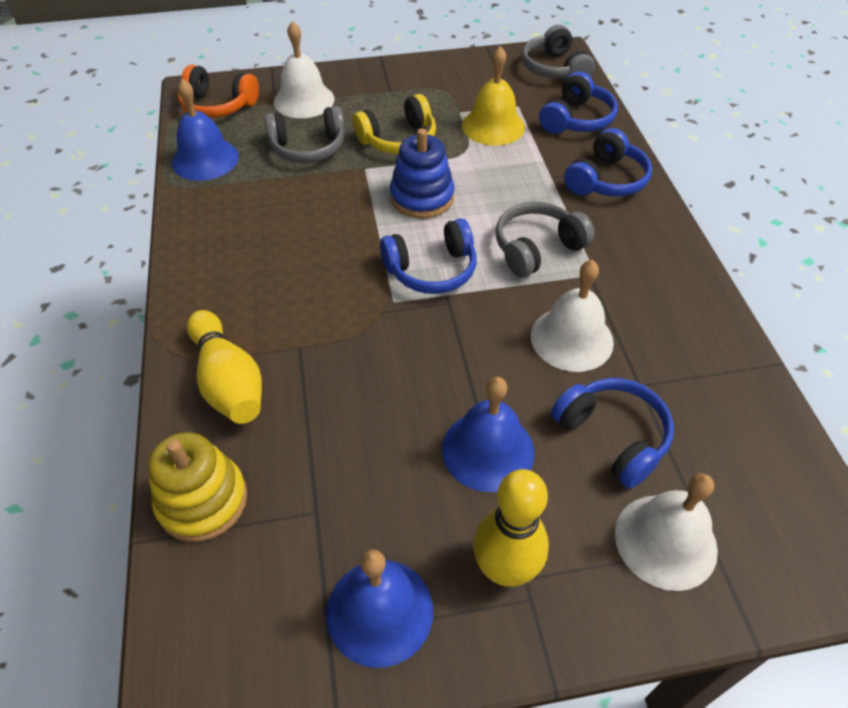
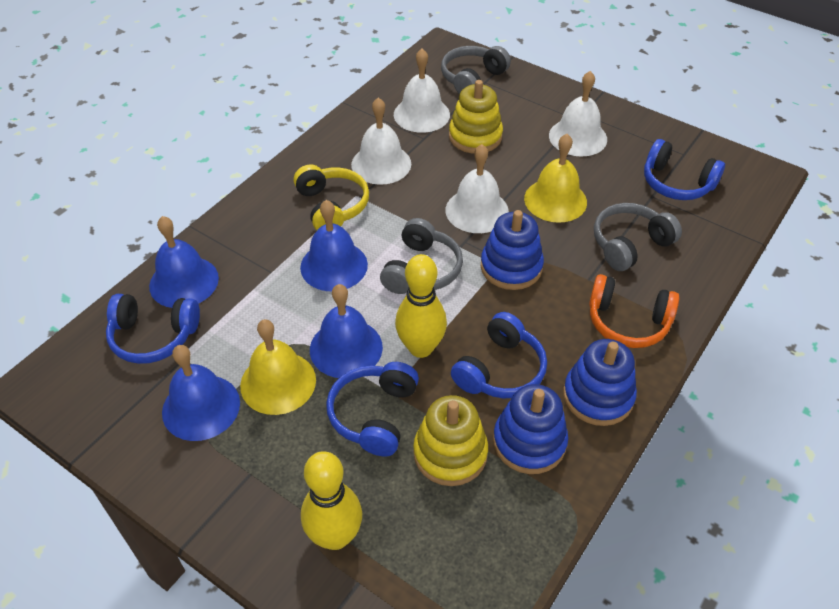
blue bell: 3 -> 4
blue stacking toy: 1 -> 3
white bell: 3 -> 4
yellow bell: 1 -> 2
yellow stacking toy: 1 -> 2

